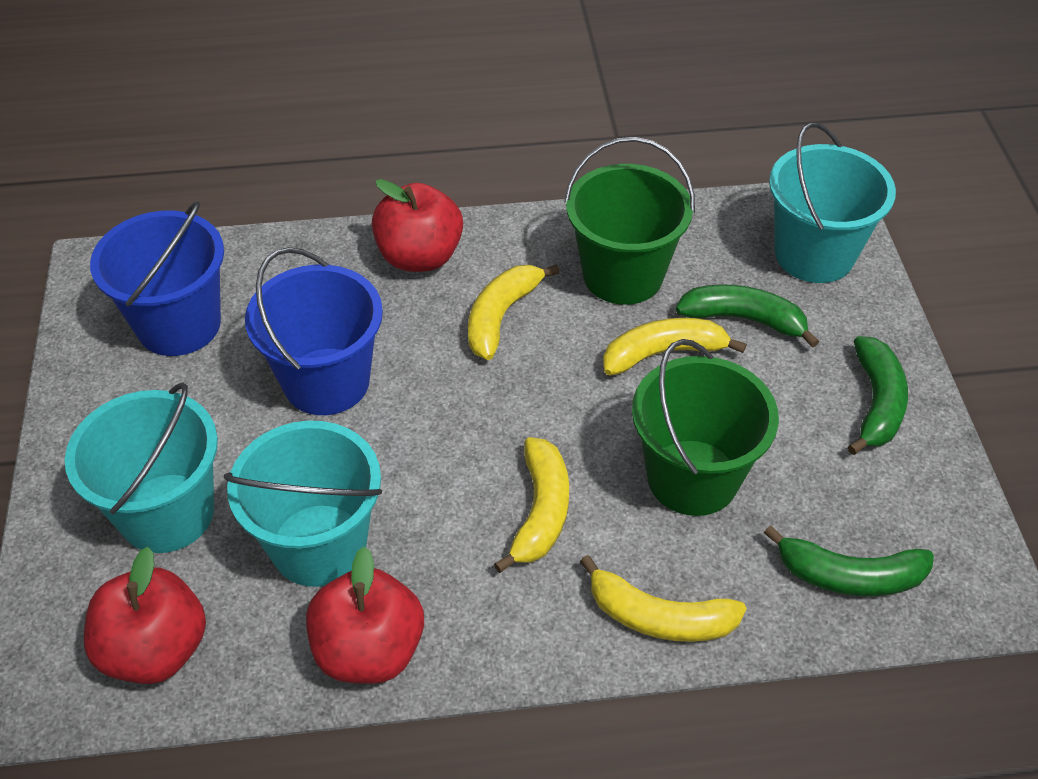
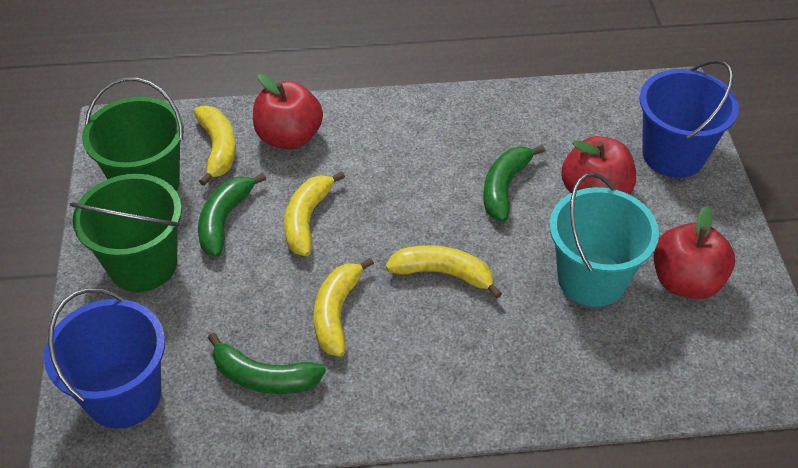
turquoise bucket: 3 -> 1

